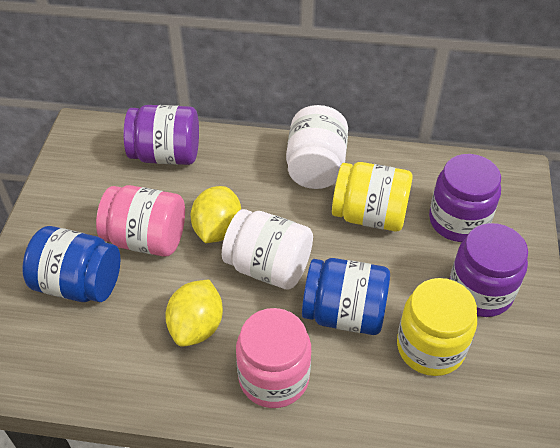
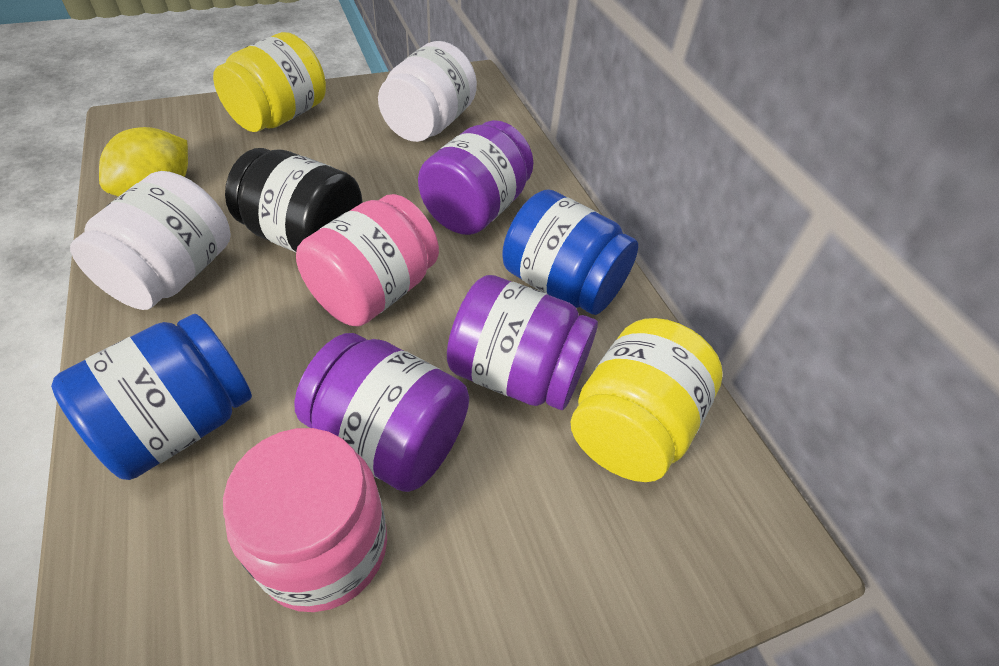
black jar: 0 -> 1
yellow lemon: 2 -> 1

